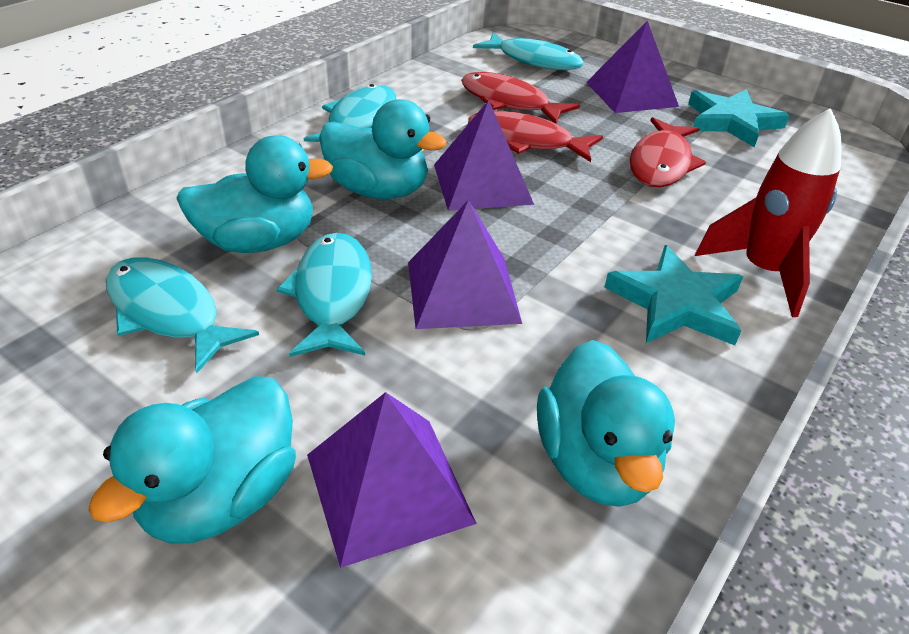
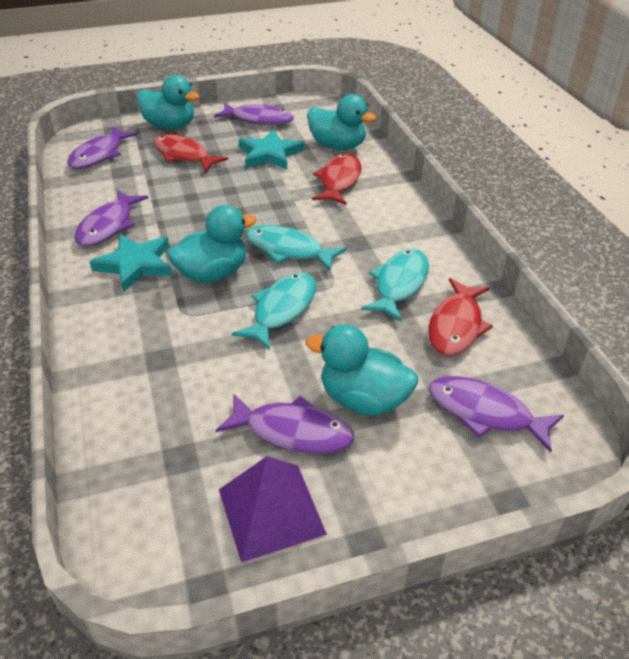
purple fish: 0 -> 5
purple pyramid: 4 -> 1
red rocket: 1 -> 0
turquoise fish: 4 -> 3

